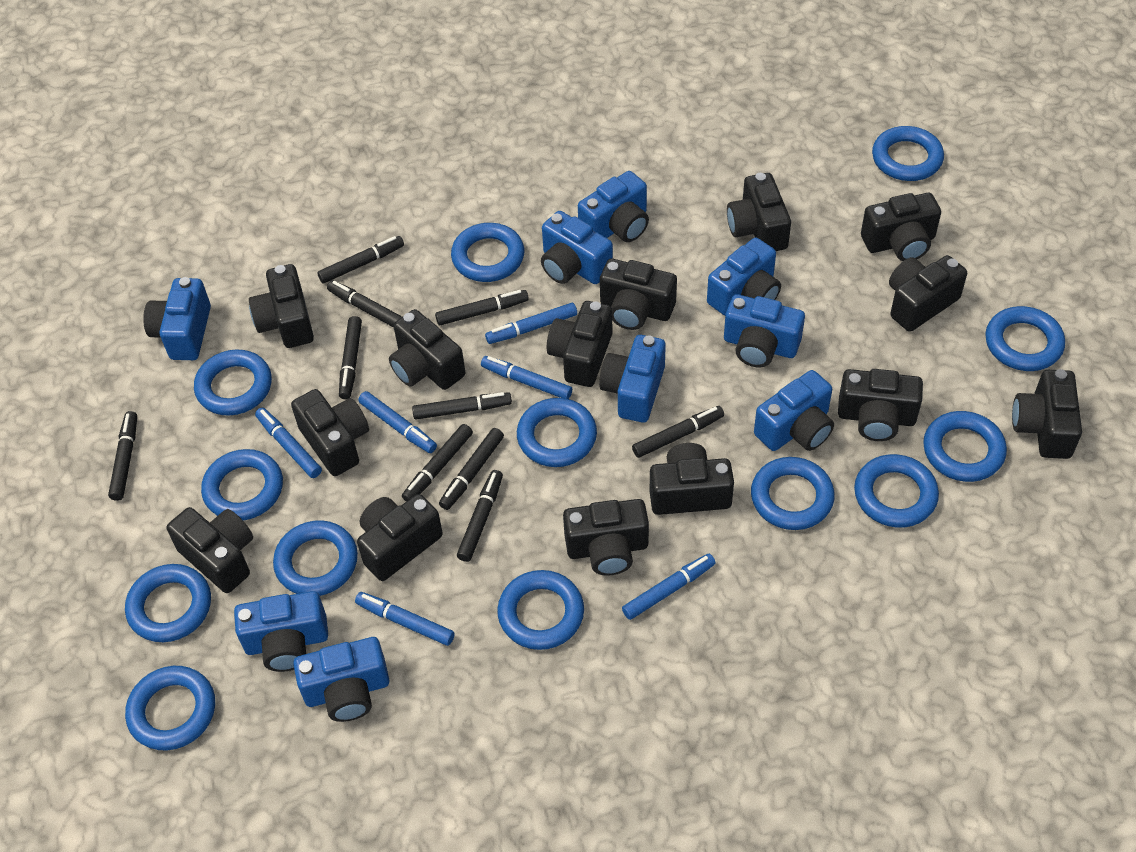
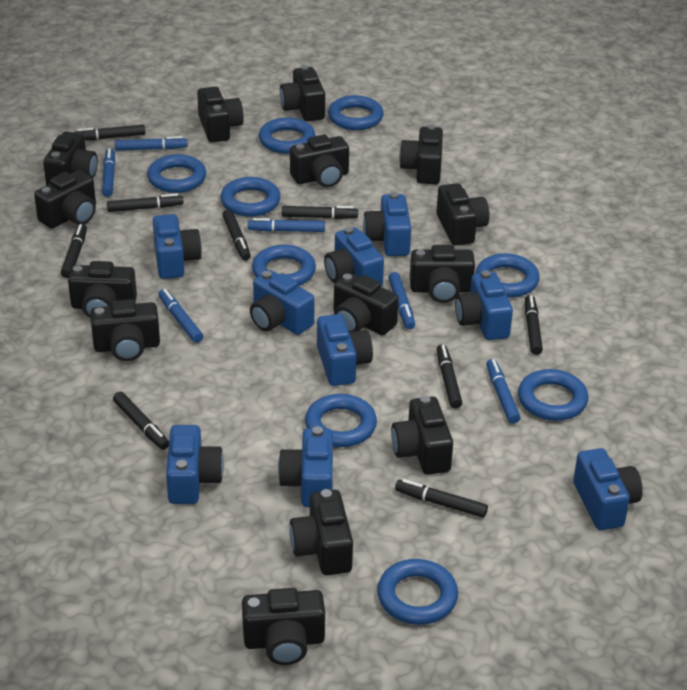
black marker: 10 -> 9
blue ring: 13 -> 9

